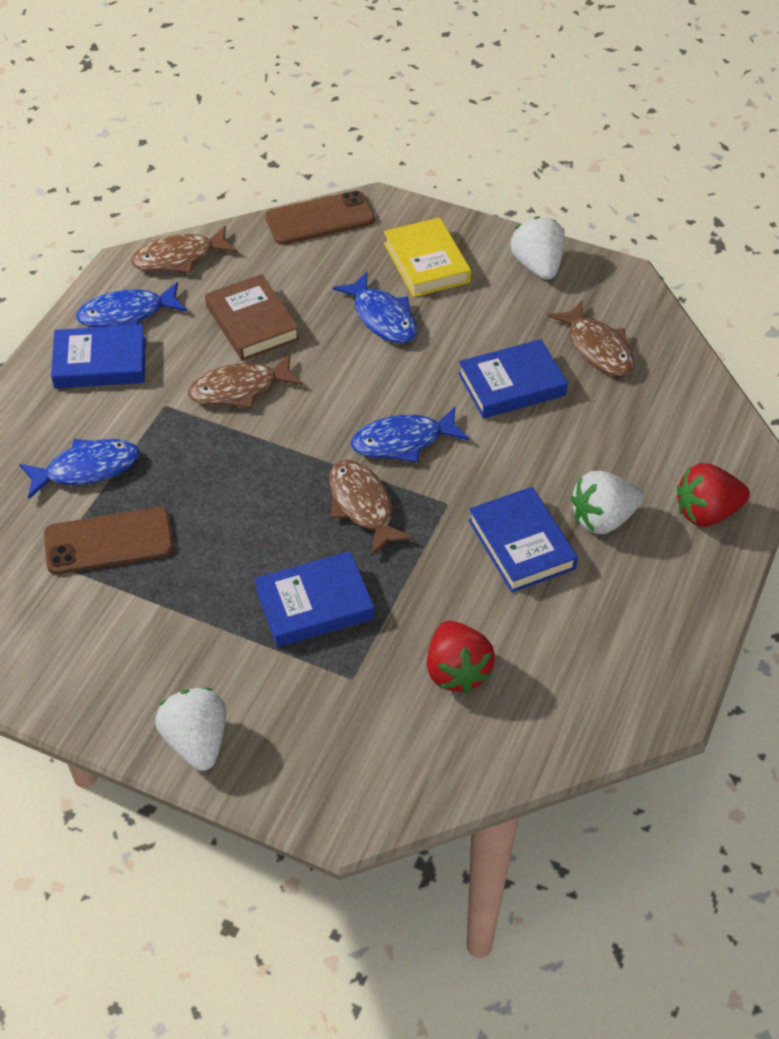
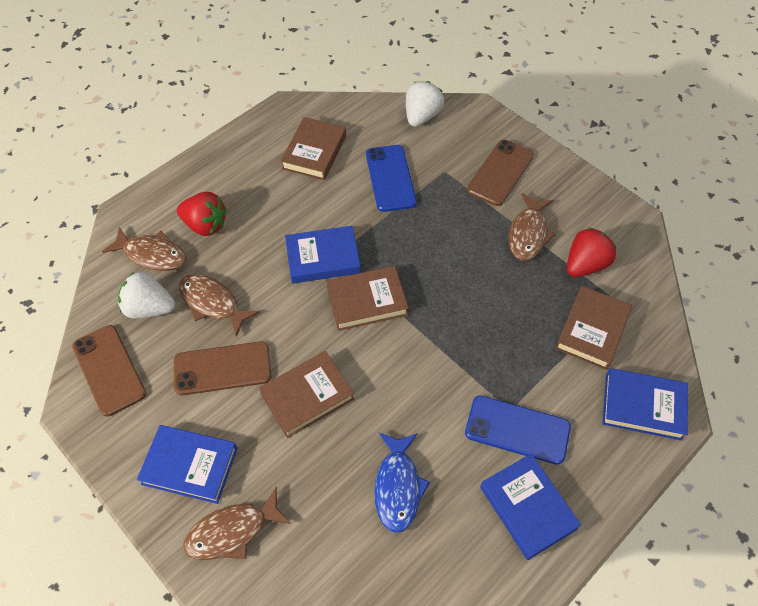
blue fish: 4 -> 1
blue phone: 0 -> 2
brown book: 1 -> 4
brown phone: 2 -> 3
white strawberry: 3 -> 2
yellow book: 1 -> 0

